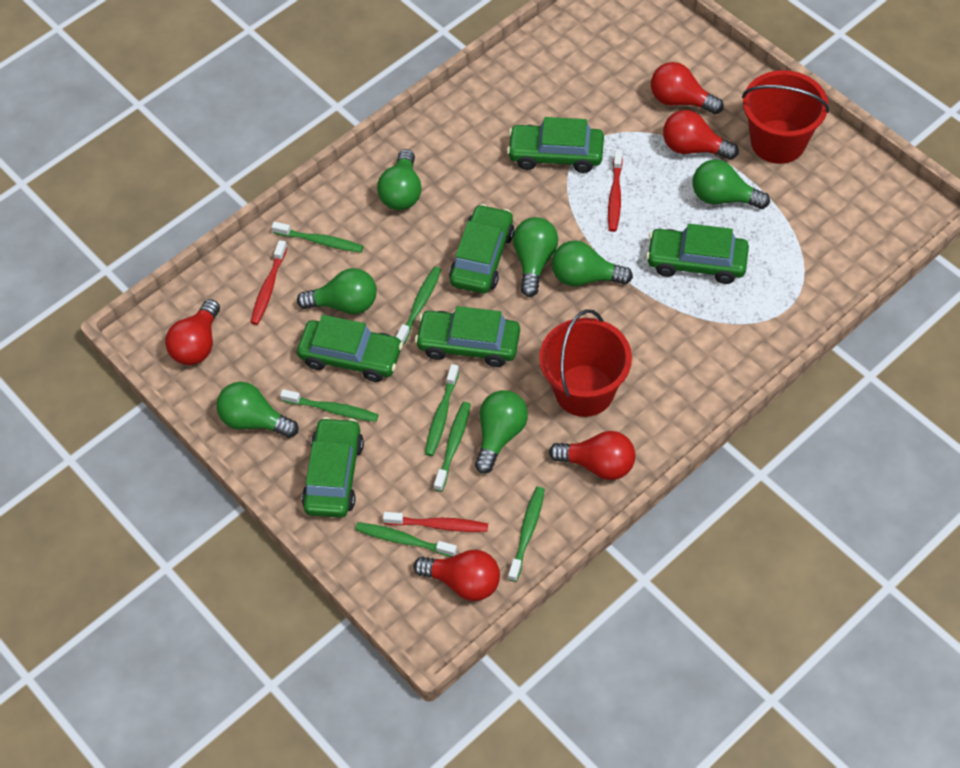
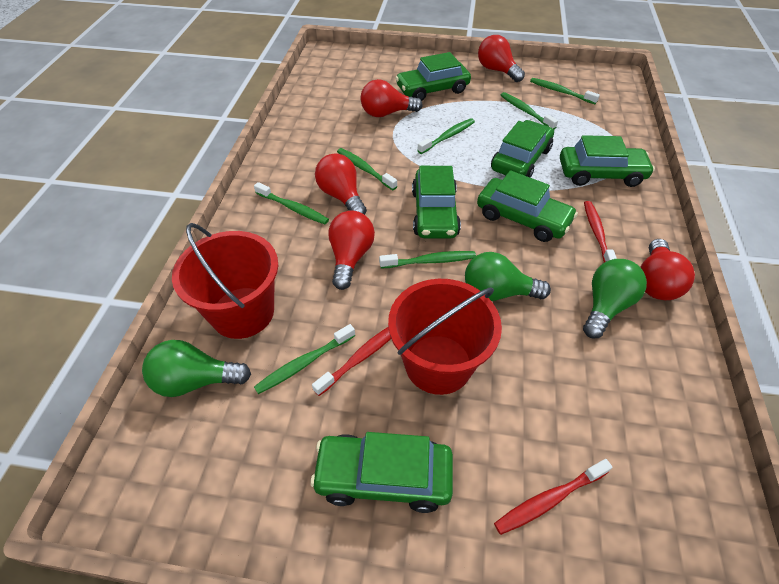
green light bulb: 7 -> 3

